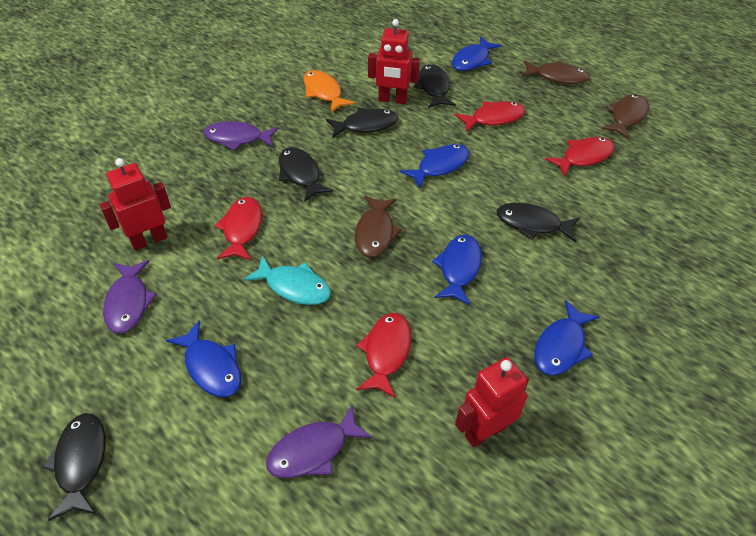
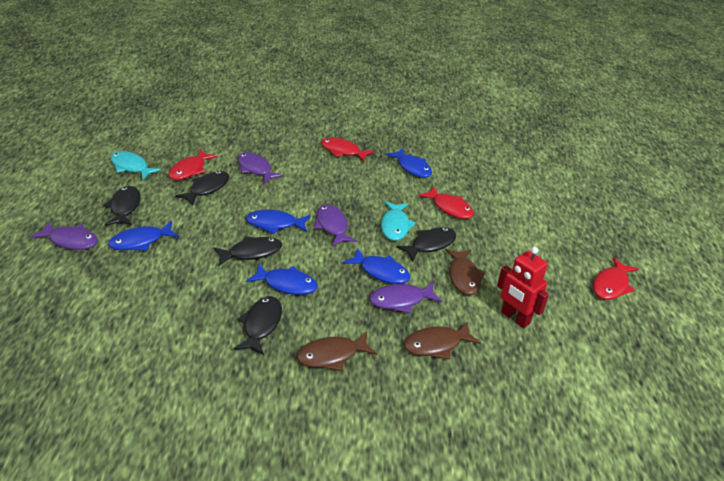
orange fish: 1 -> 0
purple fish: 3 -> 4
red robot: 3 -> 1
turquoise fish: 1 -> 2

